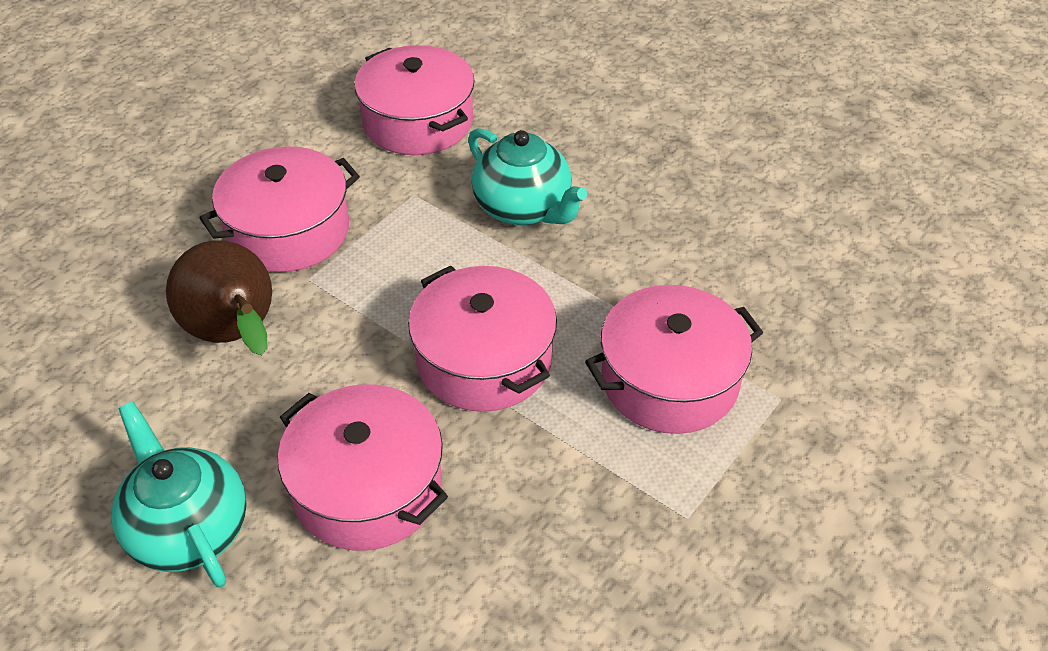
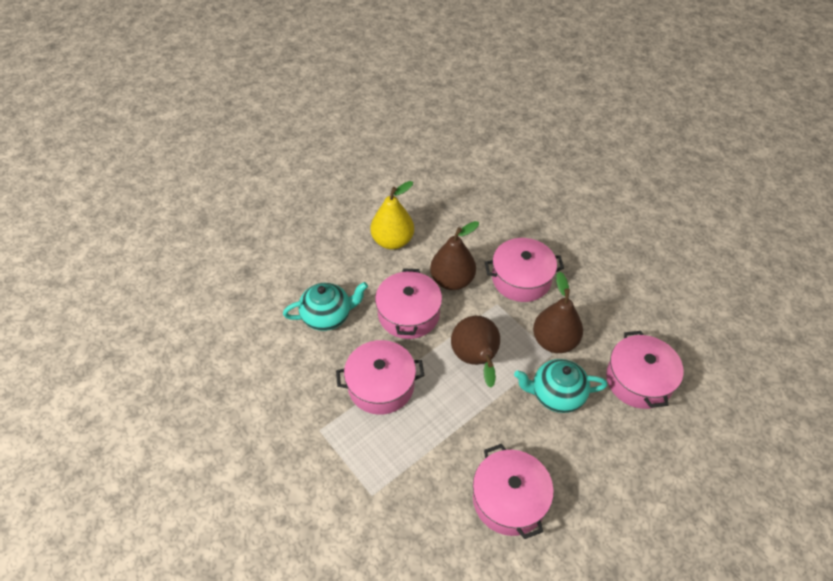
brown pear: 1 -> 3
yellow pear: 0 -> 1

